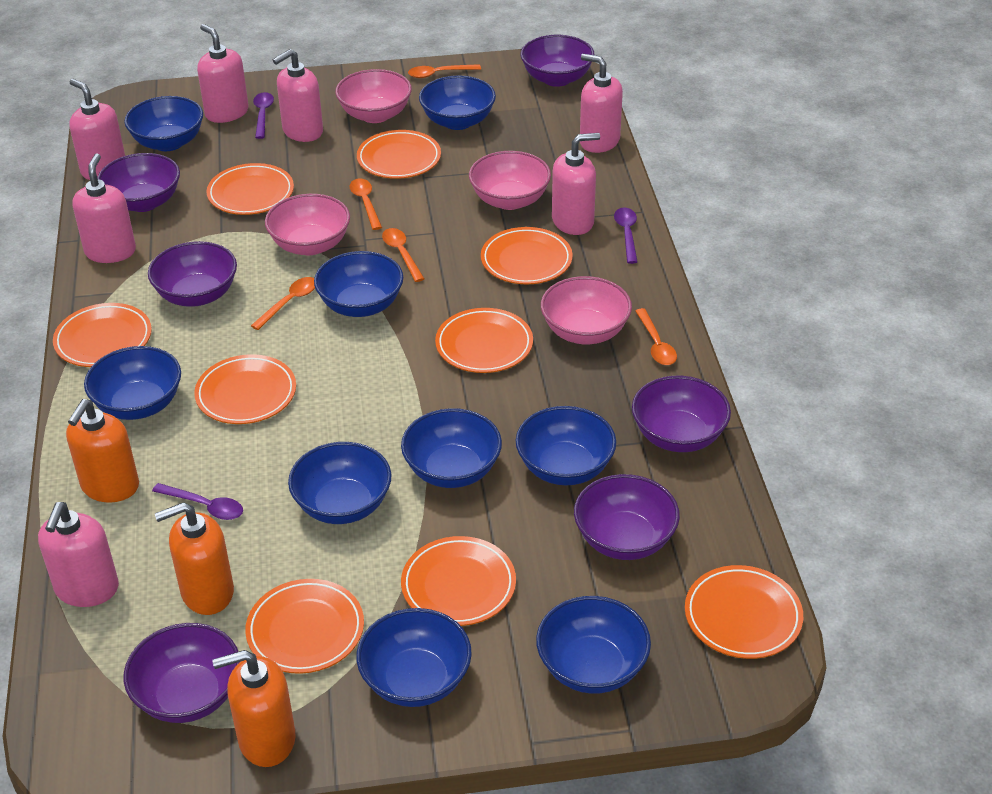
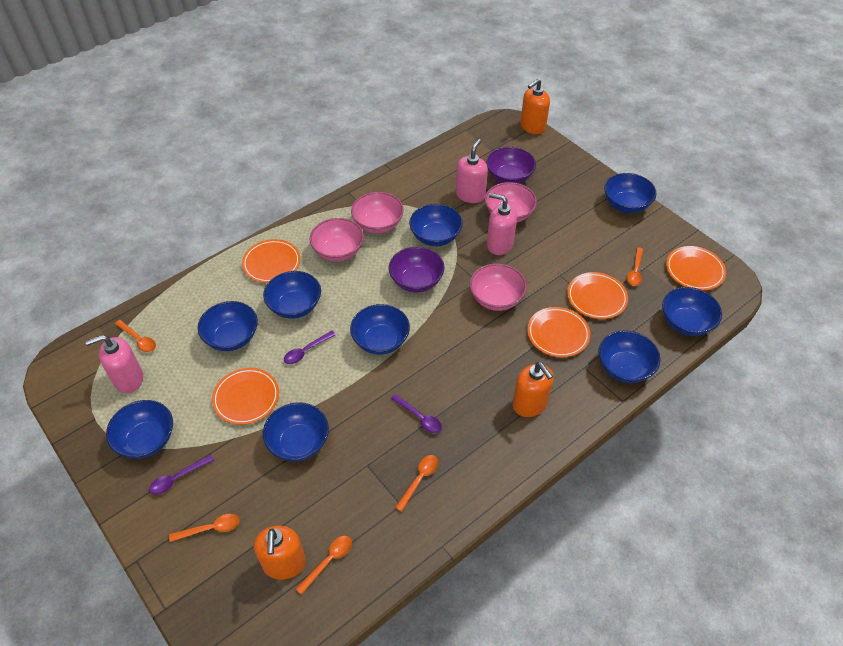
orange plate: 9 -> 5
pink soap dispenser: 7 -> 3
purple bowl: 6 -> 2

